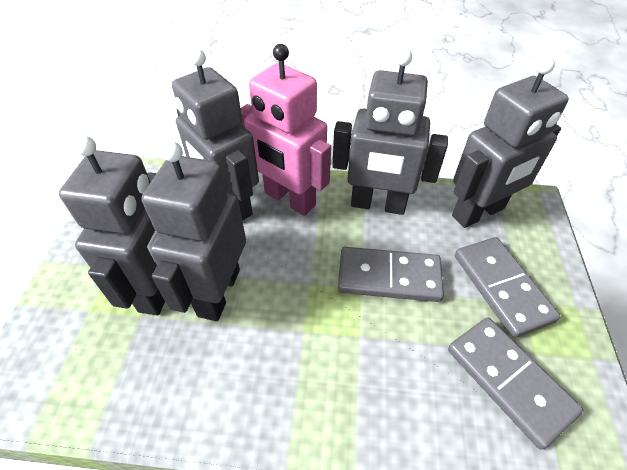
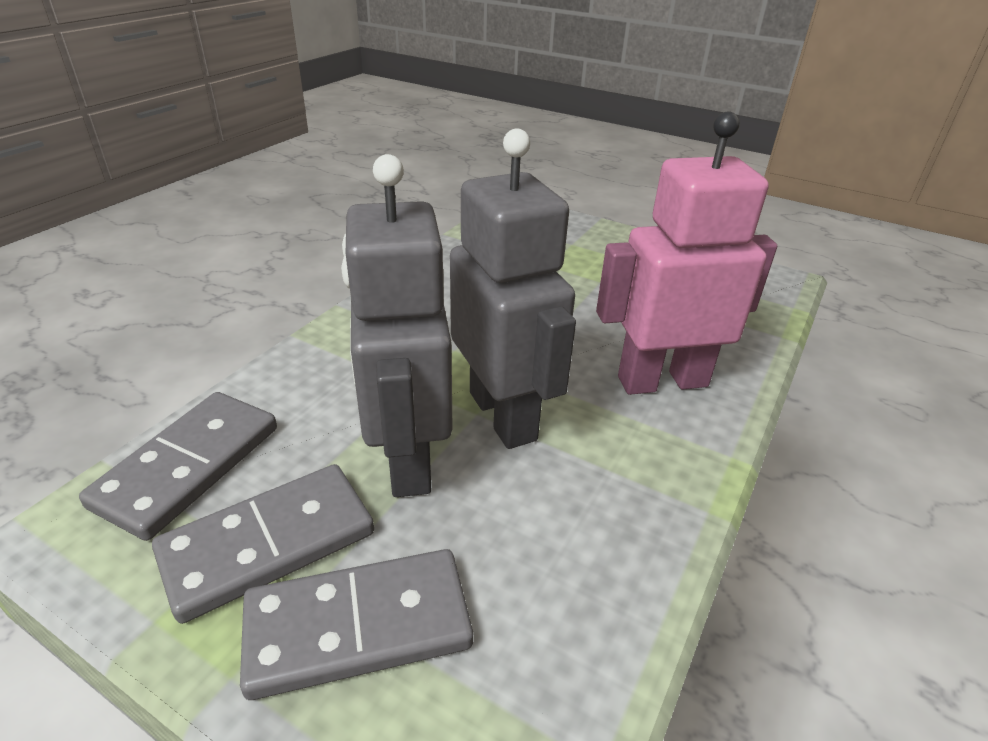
grey robot: 5 -> 2

